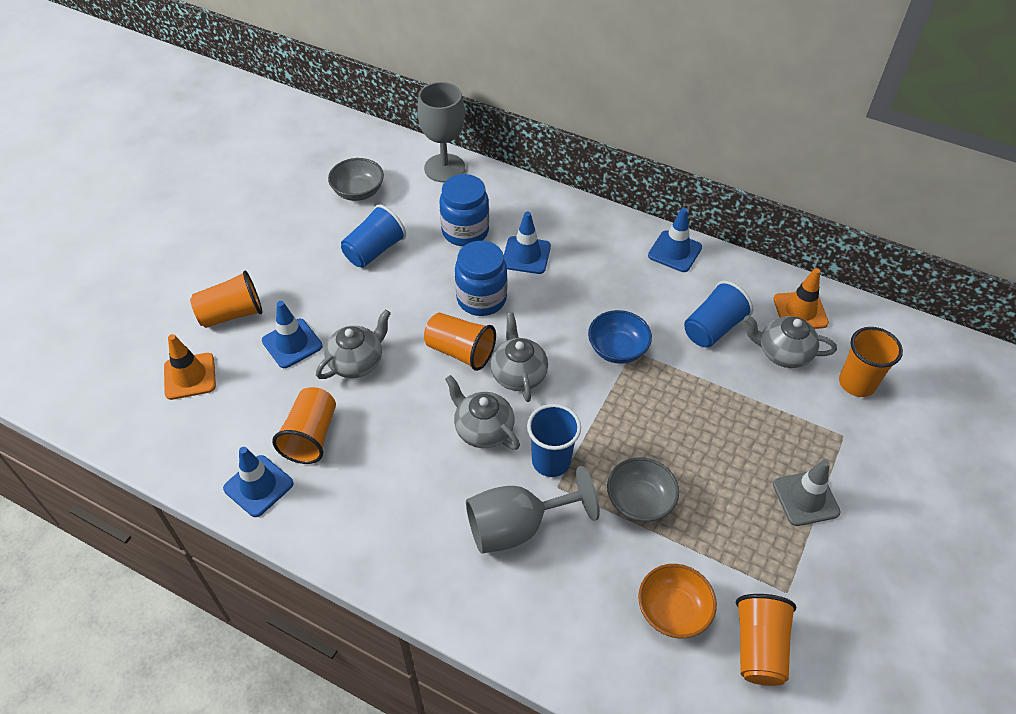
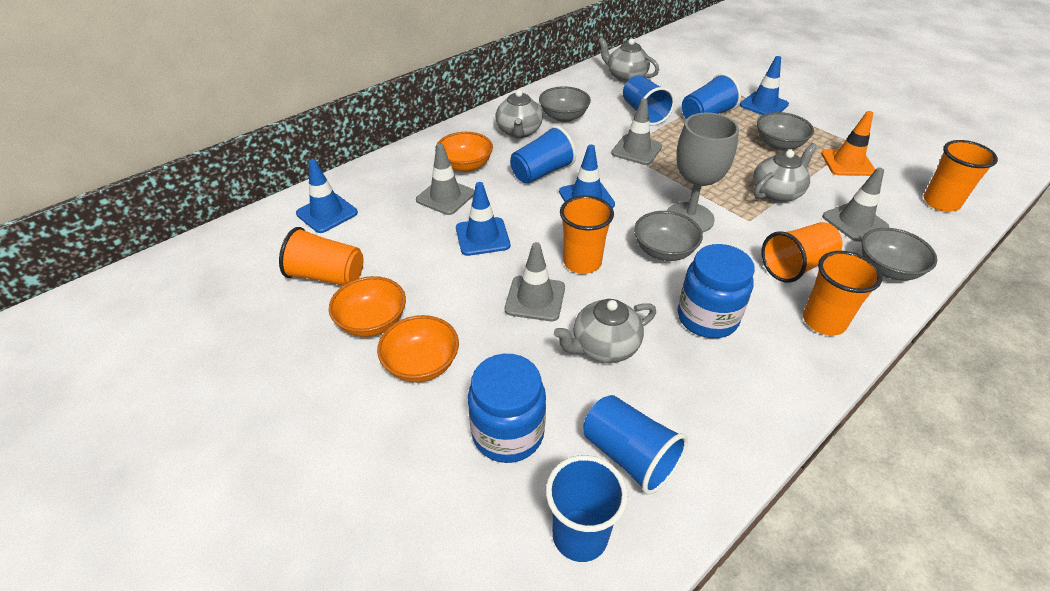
blue bowl: 1 -> 0
blue cup: 3 -> 5
grey bowl: 2 -> 4
grey goblet: 2 -> 1
grey traffic cone: 1 -> 4
orange bowl: 1 -> 3
orange traffic cone: 2 -> 1

